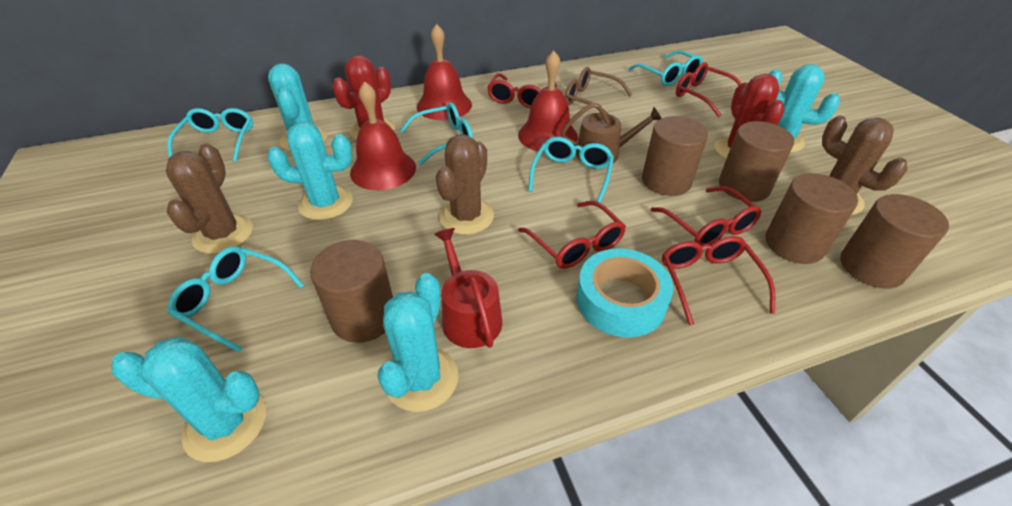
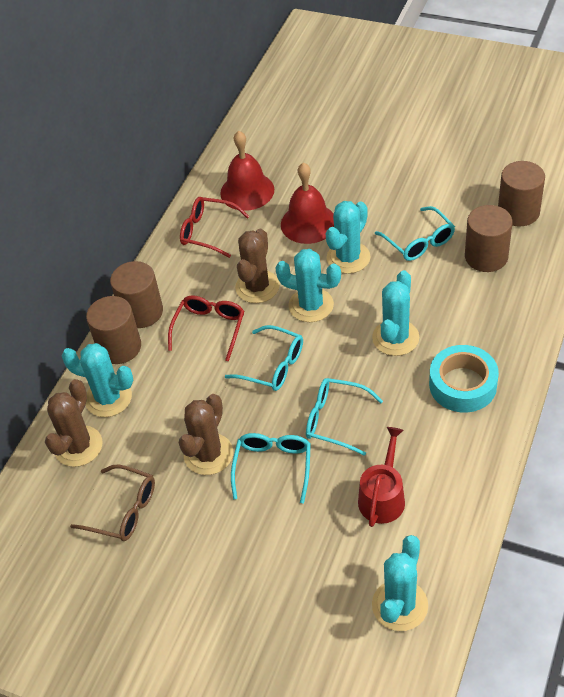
brown cylinder: 5 -> 4
brown watering can: 1 -> 0
red bell: 3 -> 2
red cactus: 2 -> 0
red glasses: 5 -> 2
turquoise glasses: 5 -> 4

